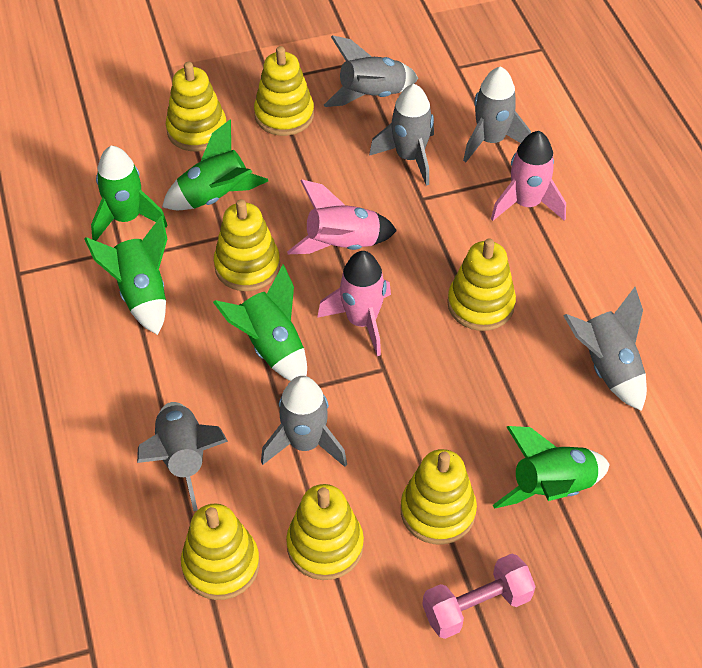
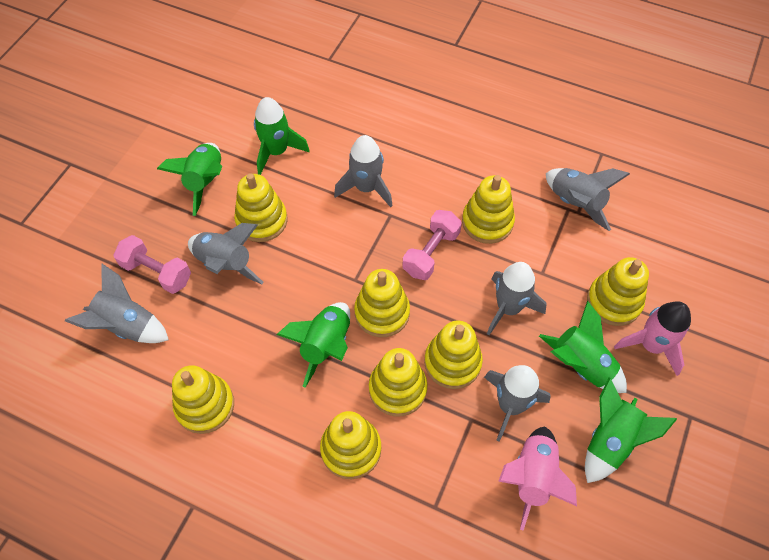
pink dumbbell: 1 -> 2
pink rocket: 3 -> 2
yellow stacking toy: 7 -> 8

